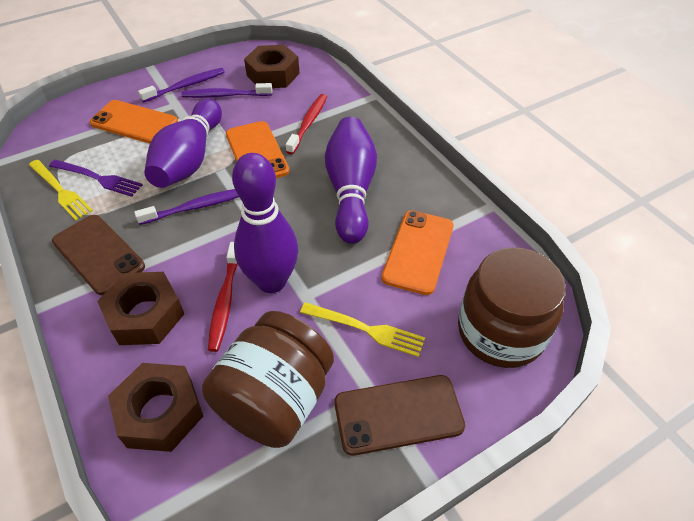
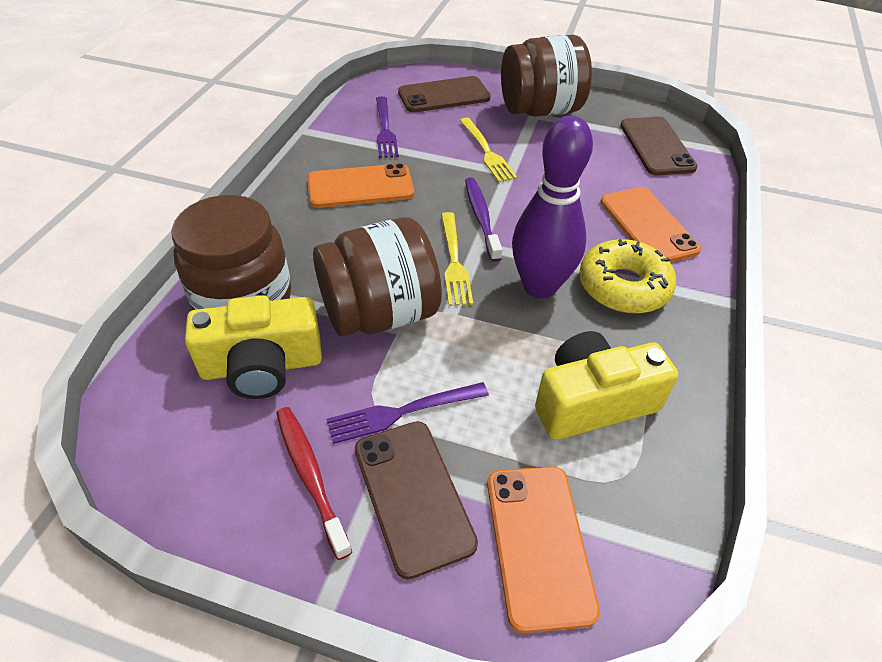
brown jar: 2 -> 3
brown nut: 3 -> 0
brown phone: 2 -> 3
purple bowling pin: 3 -> 1
purple fork: 1 -> 2
purple toothbrush: 3 -> 1
red toothbrush: 2 -> 1
yellow camera: 0 -> 2
yellow donut: 0 -> 1

